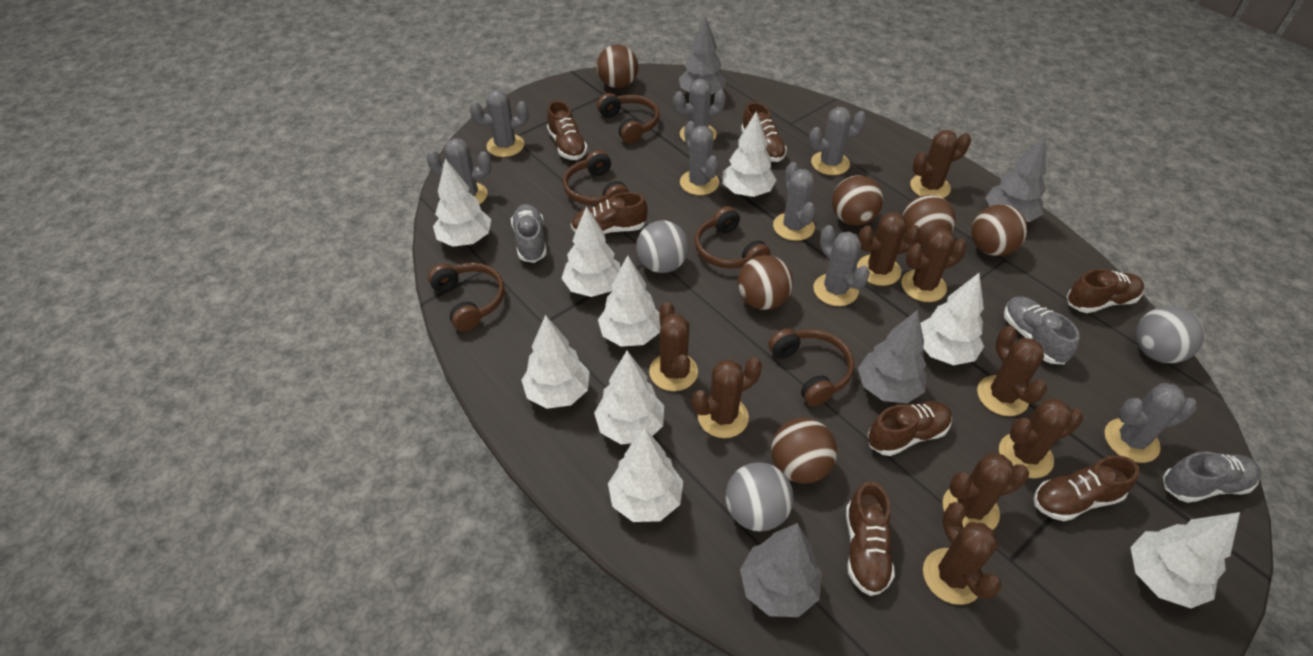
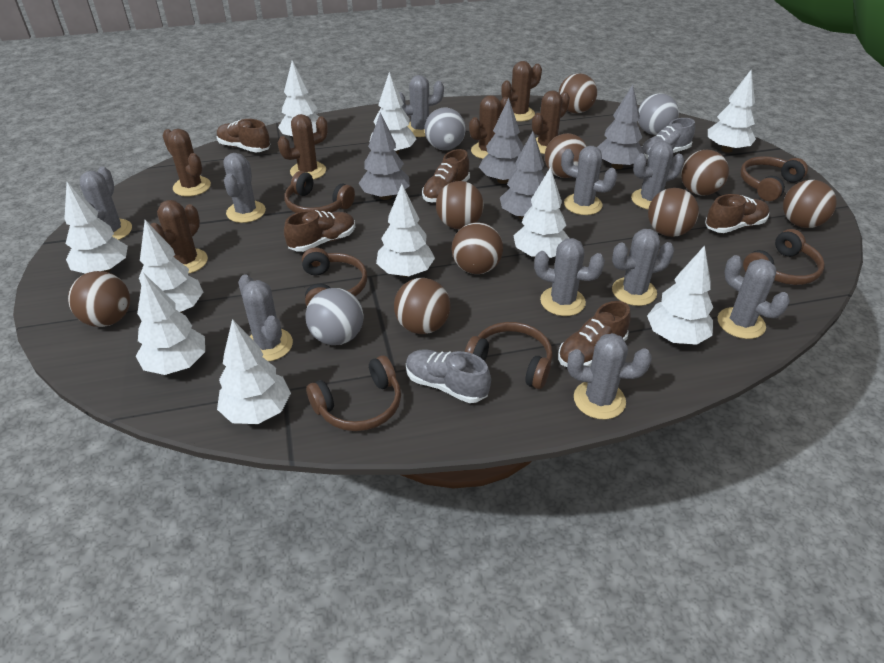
brown ball: 6 -> 9
brown cactus: 9 -> 6
brown headphones: 5 -> 6
brown shoe: 7 -> 5
grey cactus: 8 -> 10
grey shoe: 3 -> 2
white tree: 9 -> 10

